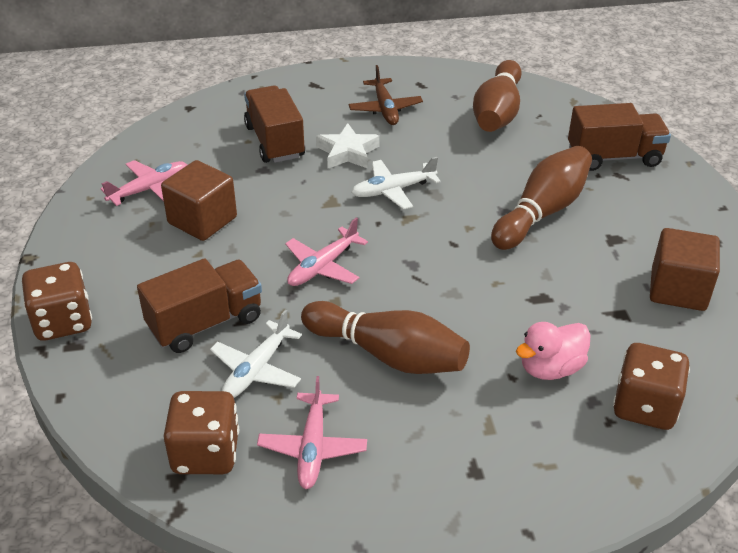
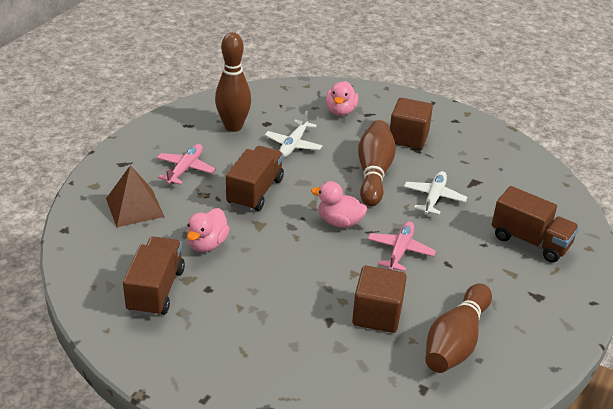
brown dice: 3 -> 0
brown plane: 1 -> 0
brown pyramid: 0 -> 1
pink duck: 1 -> 3
pink plane: 3 -> 2
white star: 1 -> 0

